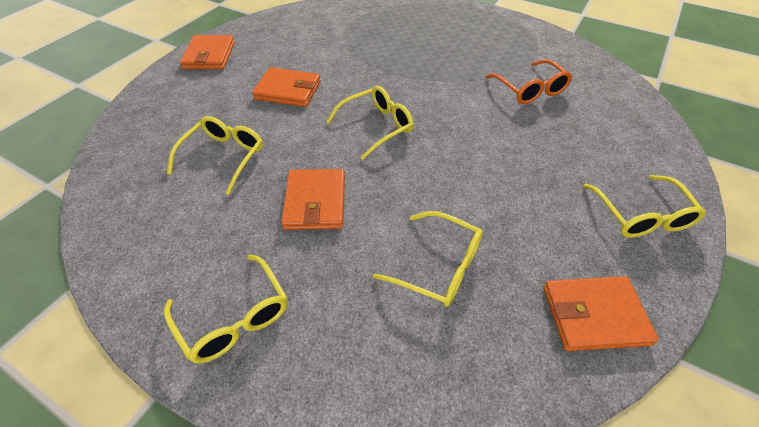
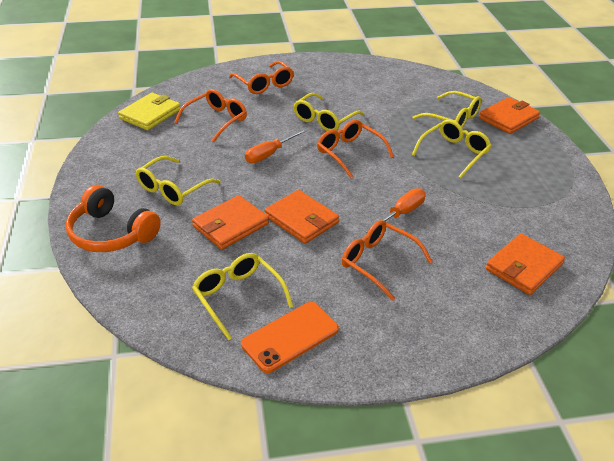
orange glasses: 1 -> 4
orange headphones: 0 -> 1
orange phone: 0 -> 1
orange screwdriver: 0 -> 2
yellow wallet: 0 -> 1

